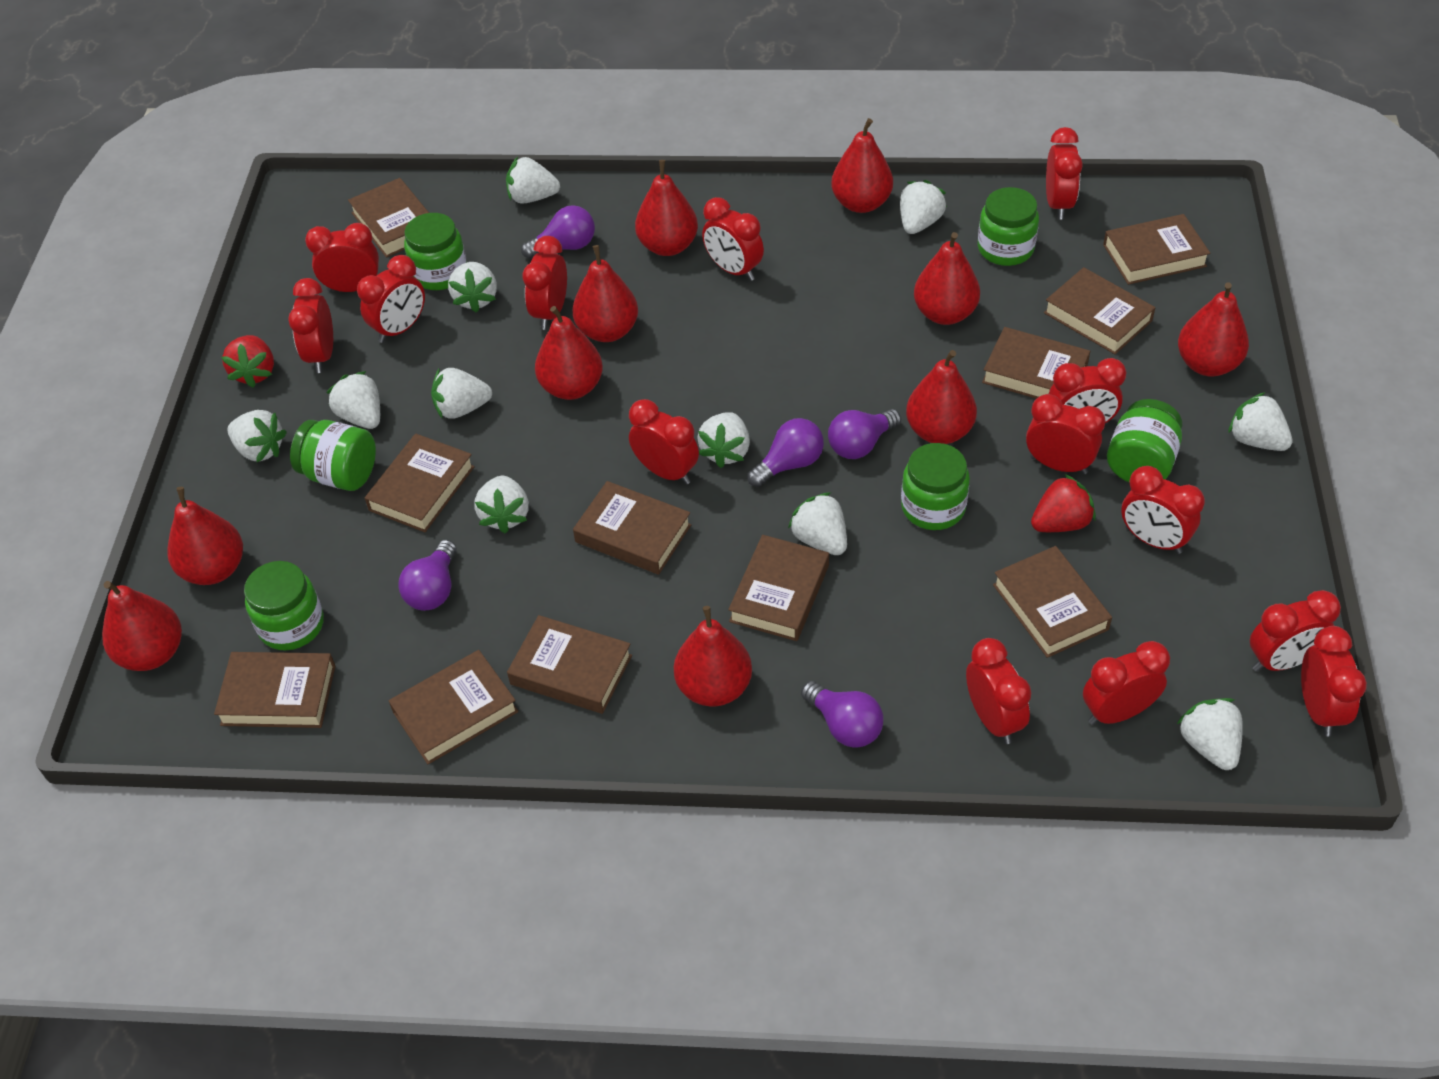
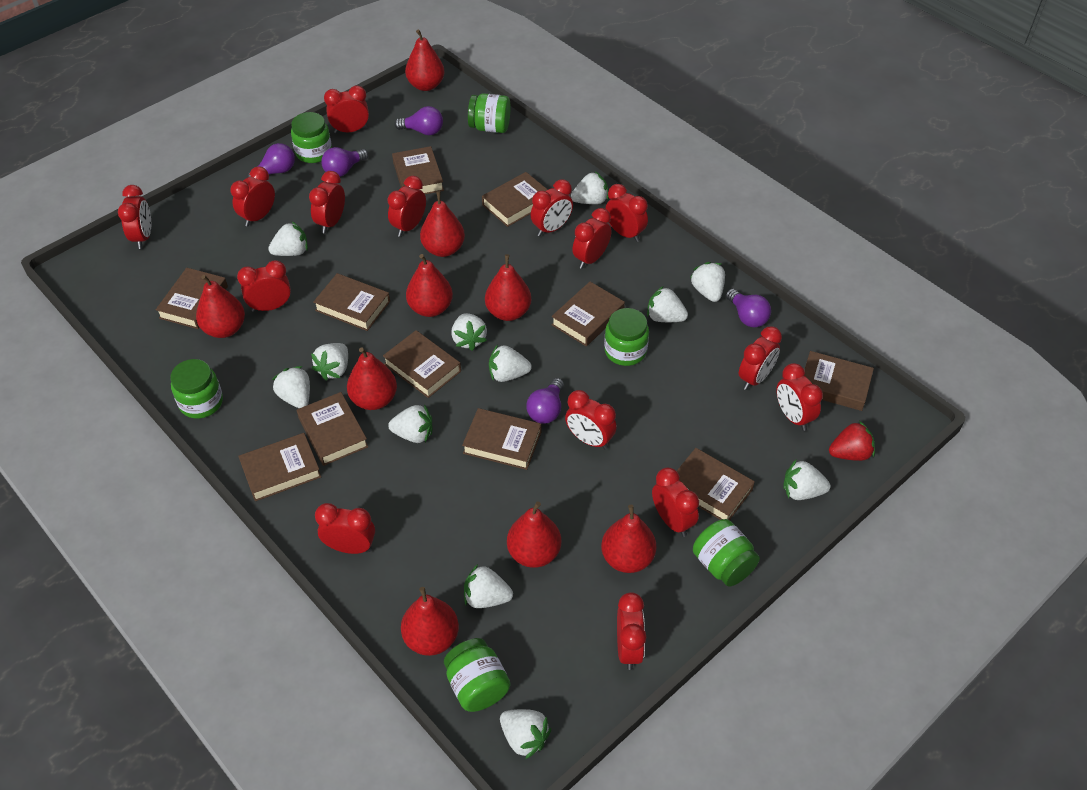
red clock: 14 -> 15
red pear: 10 -> 9
red strawberry: 2 -> 1
white strawberry: 11 -> 12

